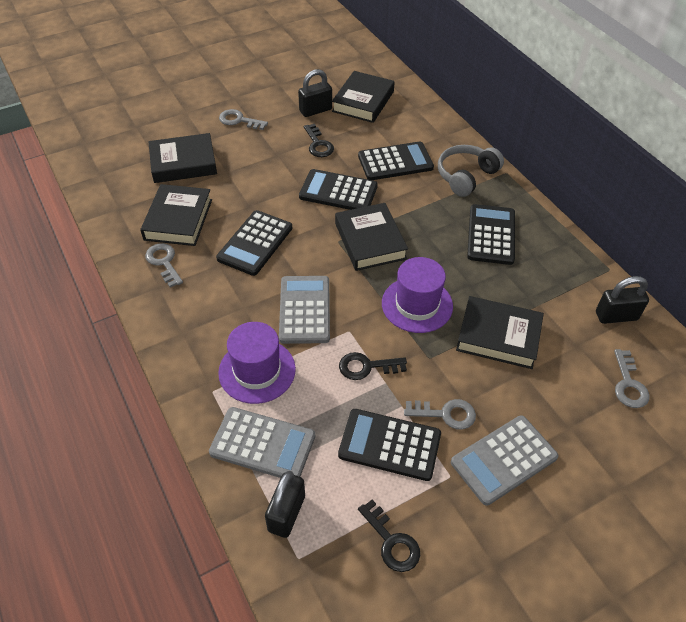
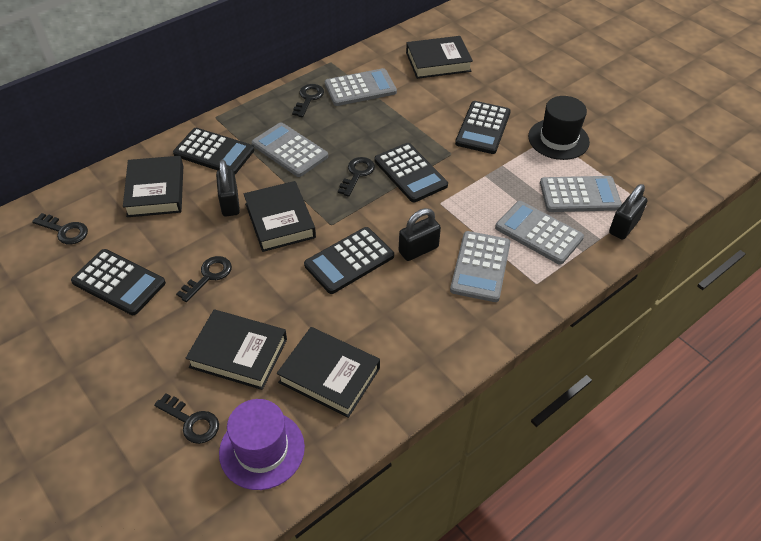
black hat: 0 -> 1
black key: 3 -> 5
grey calculator: 3 -> 5
grey headphones: 1 -> 0
grey key: 4 -> 0
purple hat: 2 -> 1

